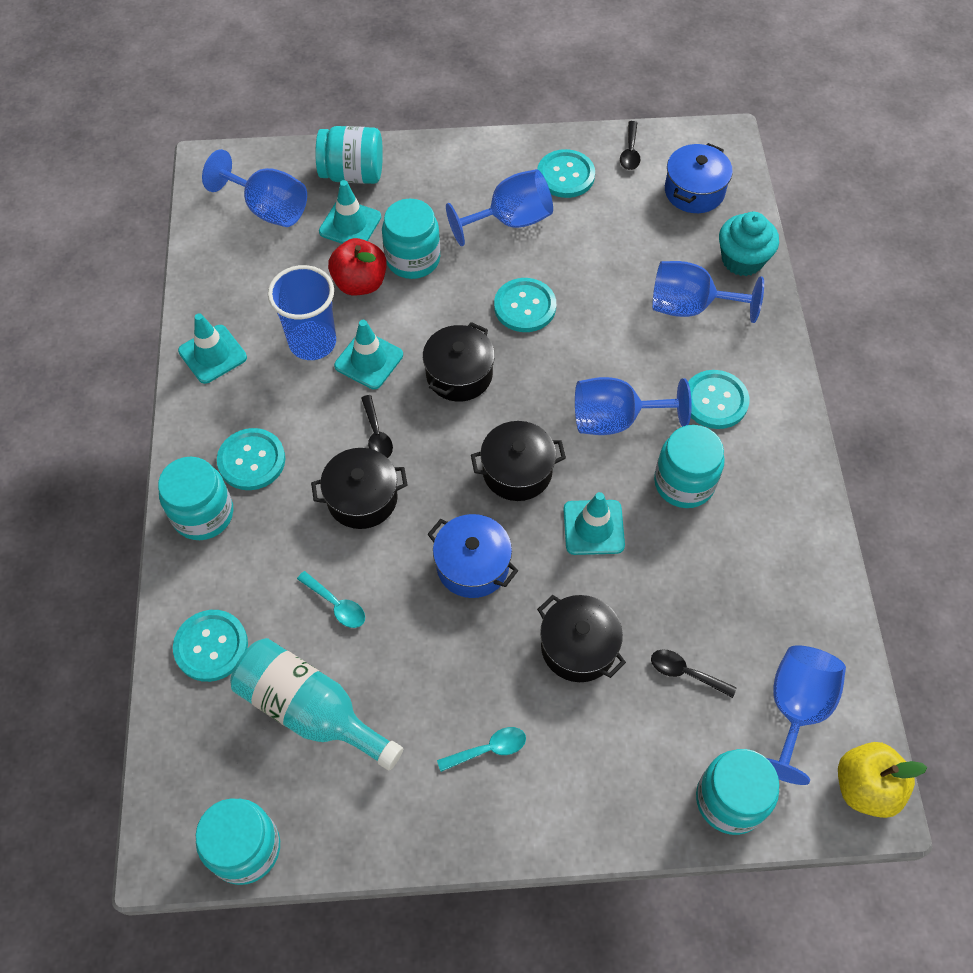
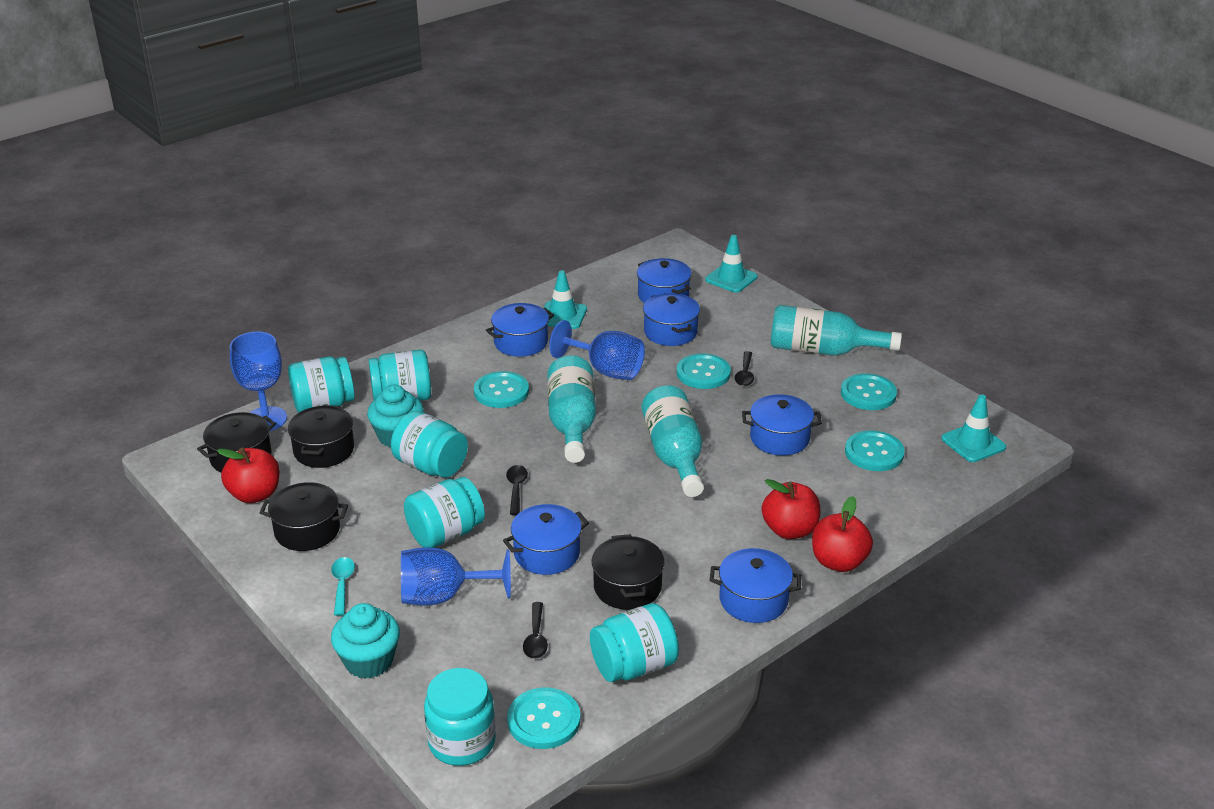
blue cup: 1 -> 0
blue goblet: 5 -> 3
blue pot: 2 -> 6
red apple: 1 -> 3
turquoise bottle: 1 -> 3
turquoise cupcake: 1 -> 2
turquoise spoon: 2 -> 1
turquoise traffic cone: 4 -> 3
yellow apple: 1 -> 0

